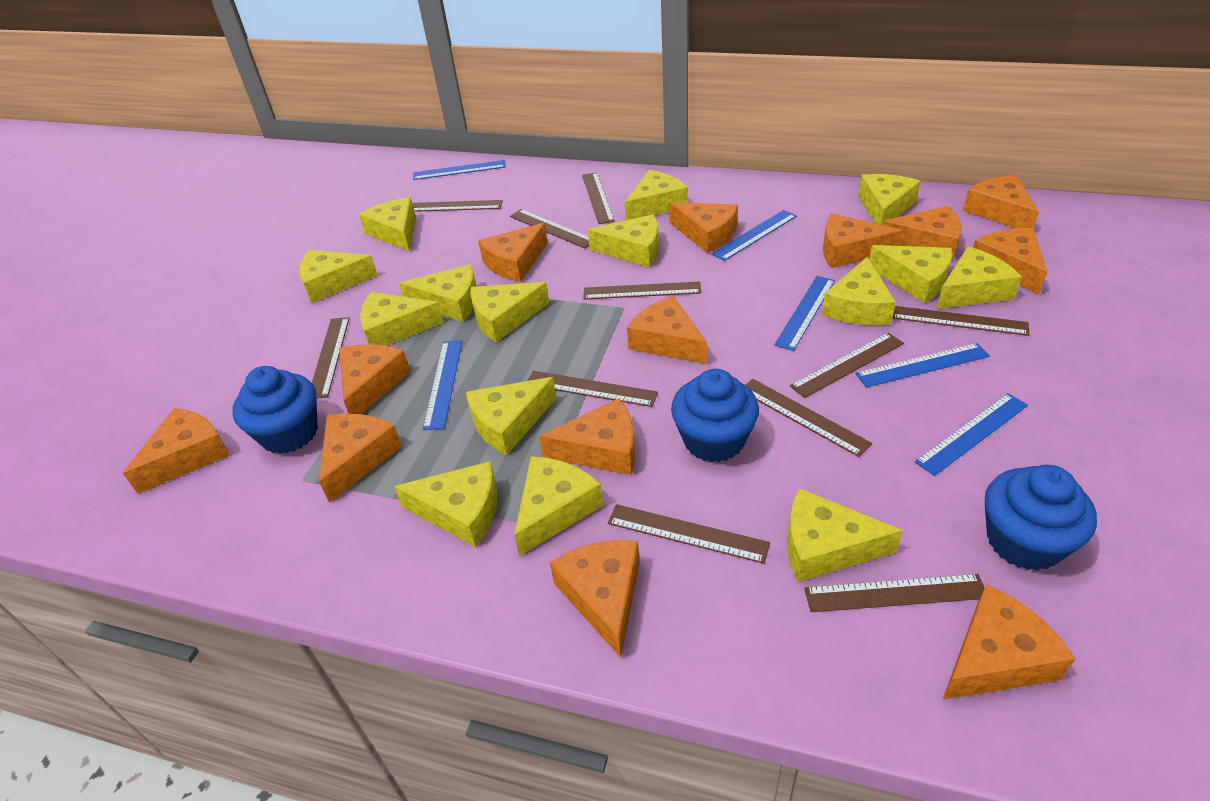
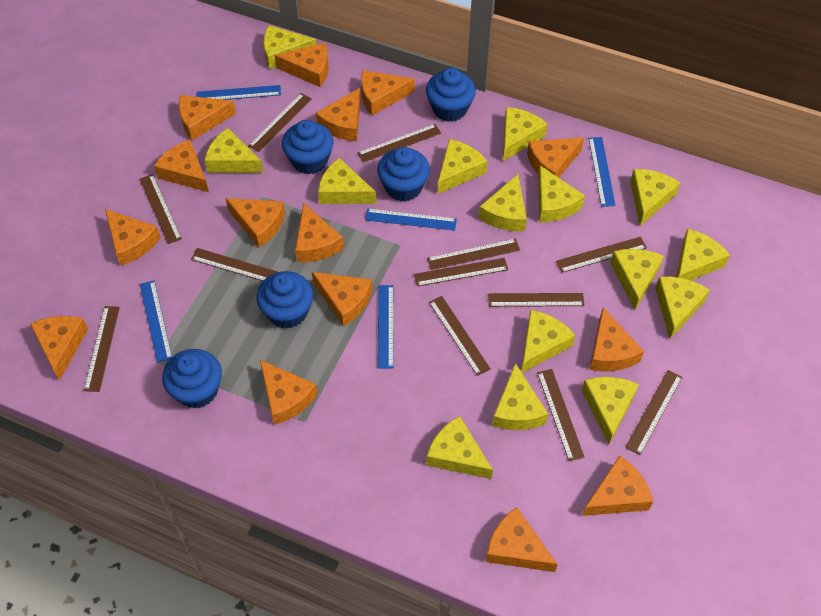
blue cupcake: 3 -> 5
blue ruler: 6 -> 5
brown ruler: 11 -> 12
orange cheese: 13 -> 15

